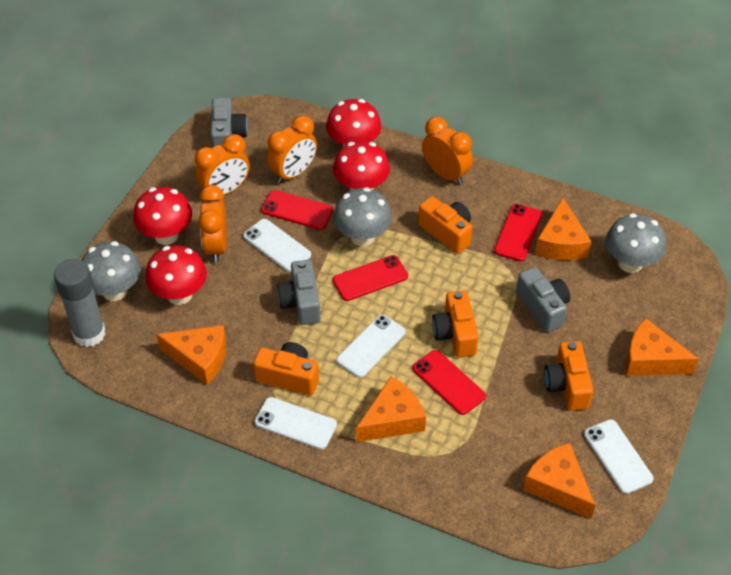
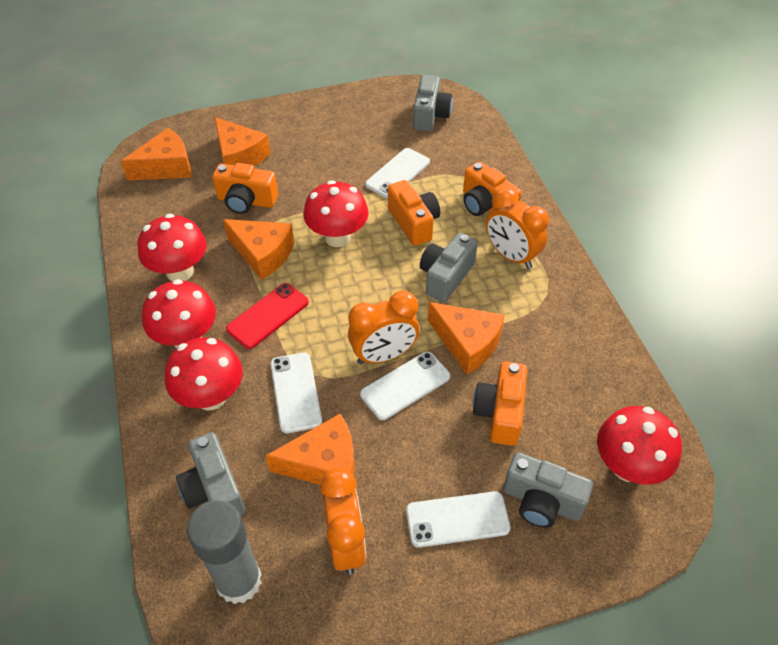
grey camera: 3 -> 4
grey mushroom: 3 -> 0
orange clock: 4 -> 3
red mushroom: 4 -> 5
red phone: 4 -> 1

